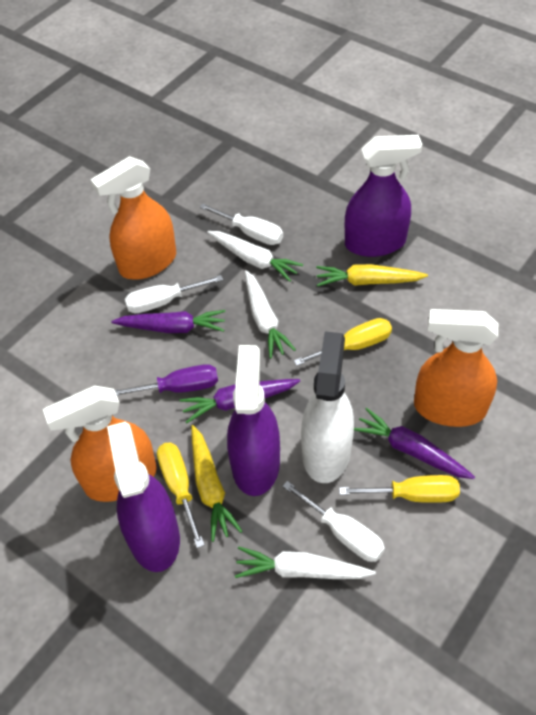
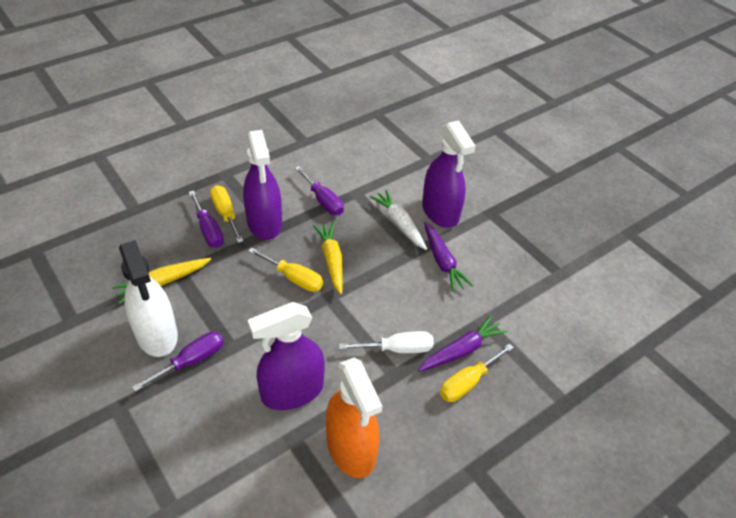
orange spray bottle: 3 -> 1
purple carrot: 3 -> 2
purple screwdriver: 1 -> 3
white carrot: 3 -> 1
white screwdriver: 3 -> 1

